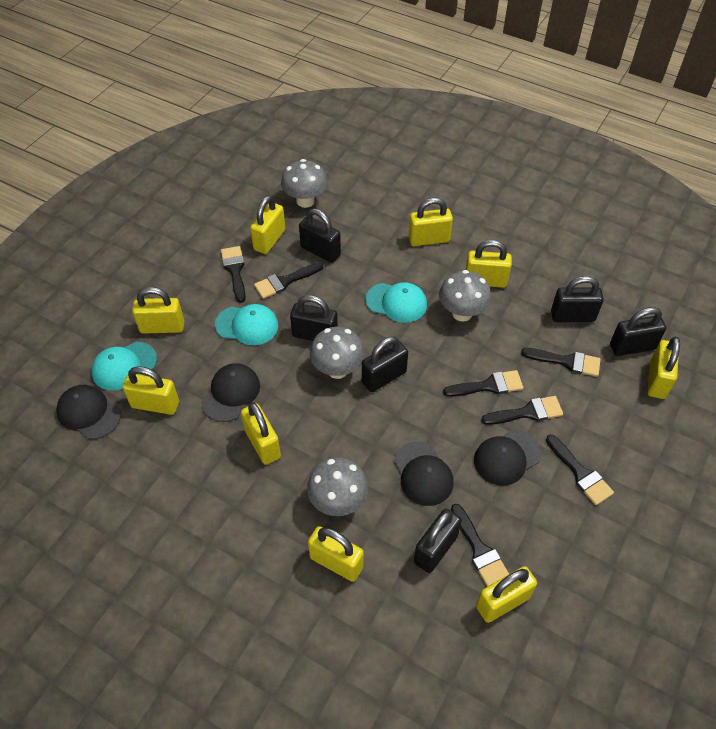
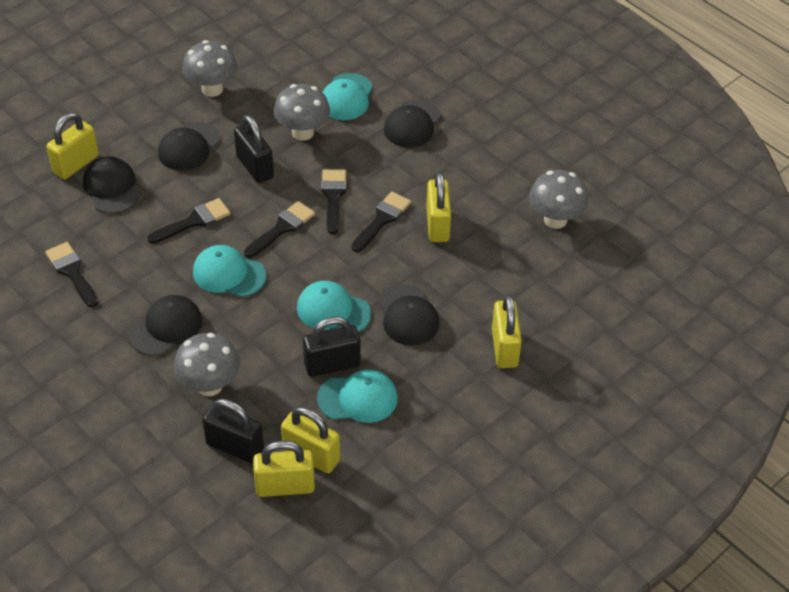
black brush: 7 -> 5
black cap: 4 -> 5
black padlock: 6 -> 3
turquoise cap: 3 -> 4
yellow padlock: 9 -> 5

